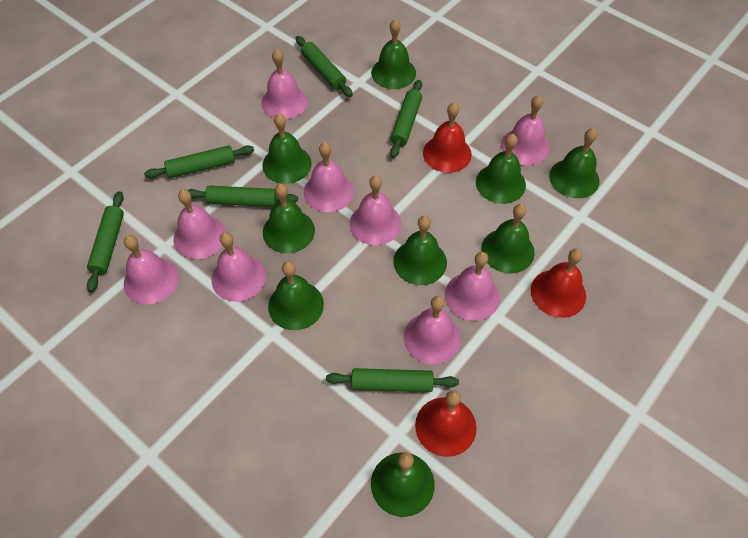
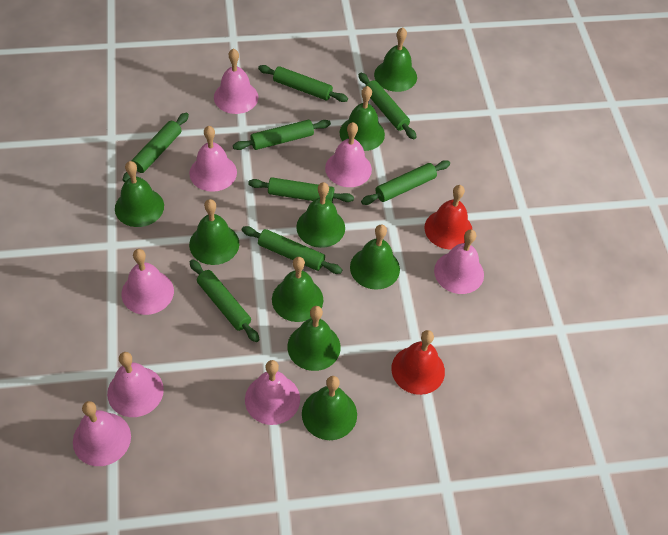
green rolling pin: 6 -> 8
pink bell: 9 -> 8
red bell: 3 -> 2

